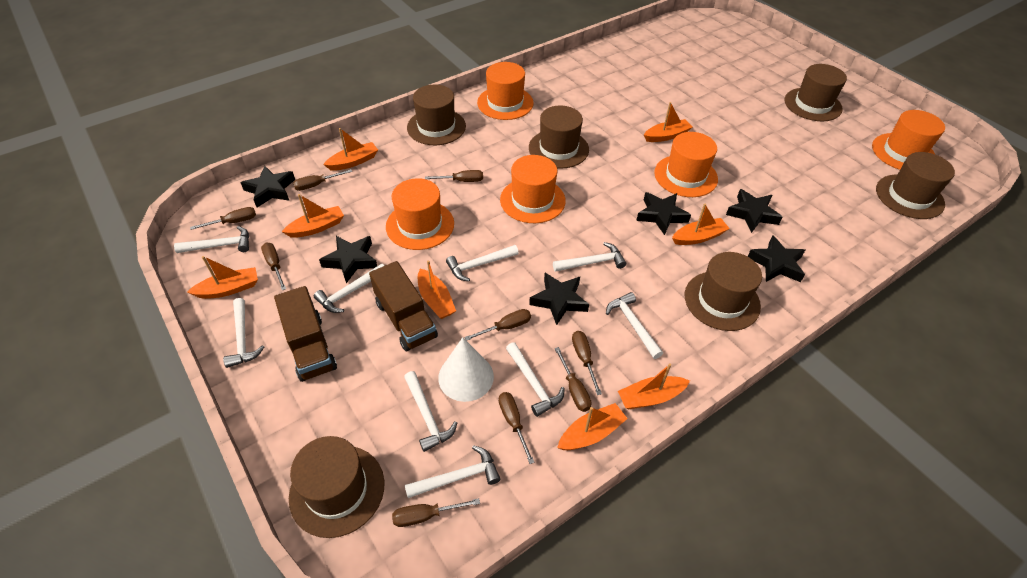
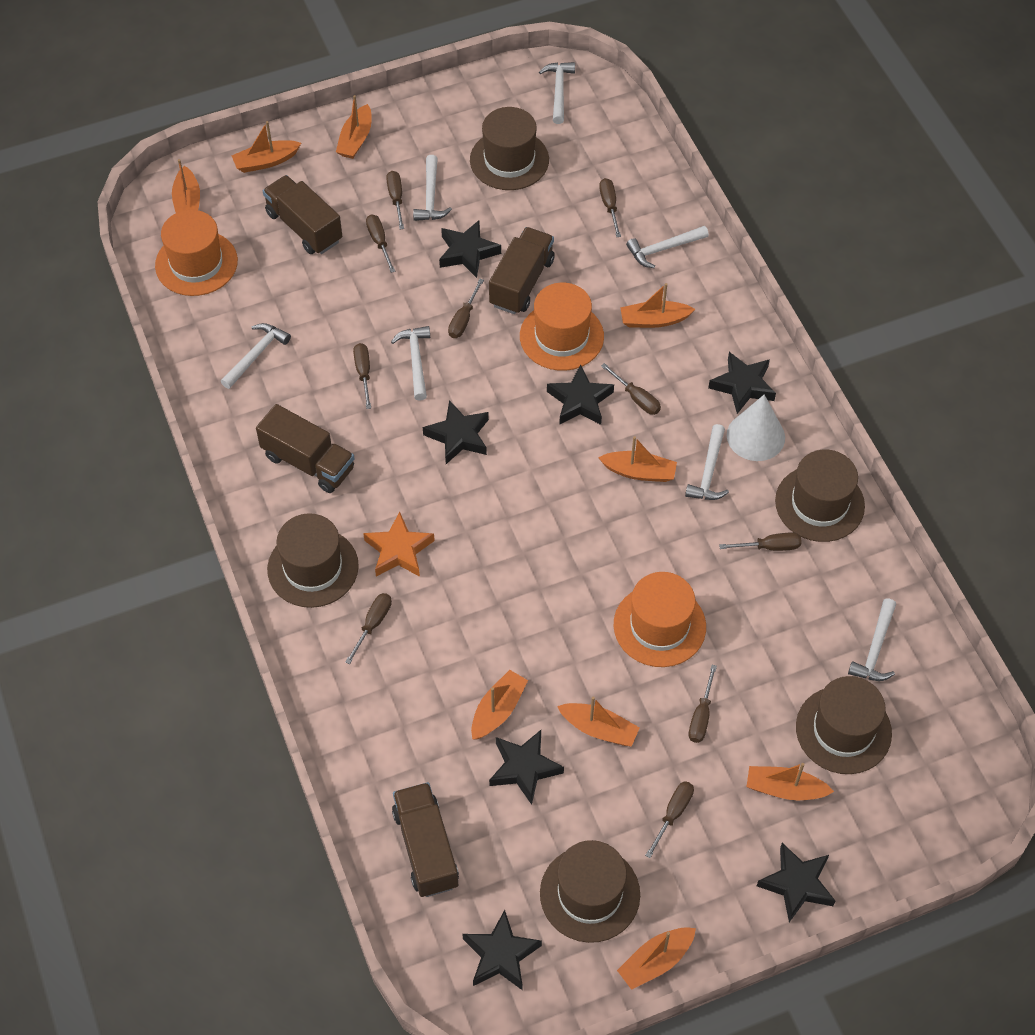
black star: 6 -> 7
brown hat: 6 -> 5
brown screwdriver: 9 -> 10
brown truck: 2 -> 4
orange boat: 8 -> 9
orange hat: 5 -> 3
orange star: 0 -> 1
white hammer: 9 -> 7

